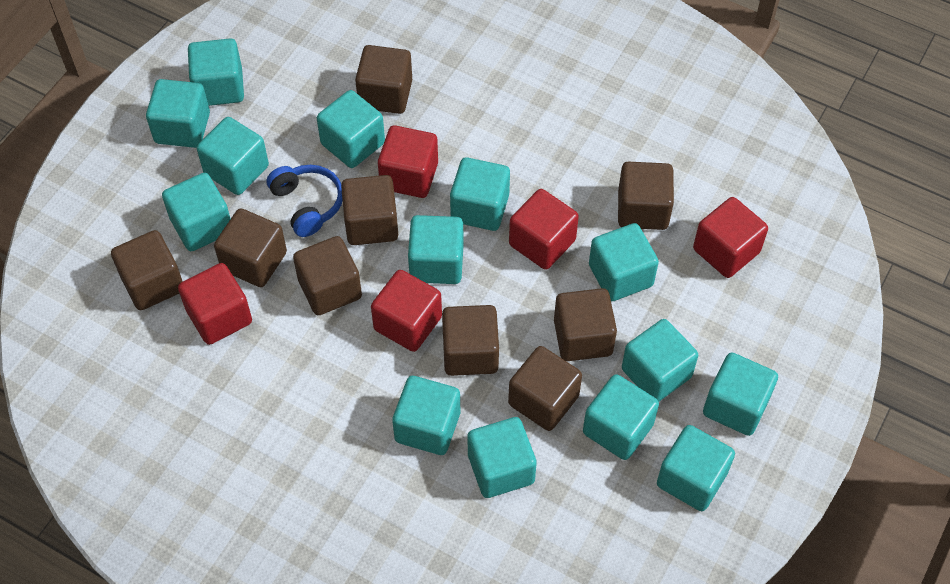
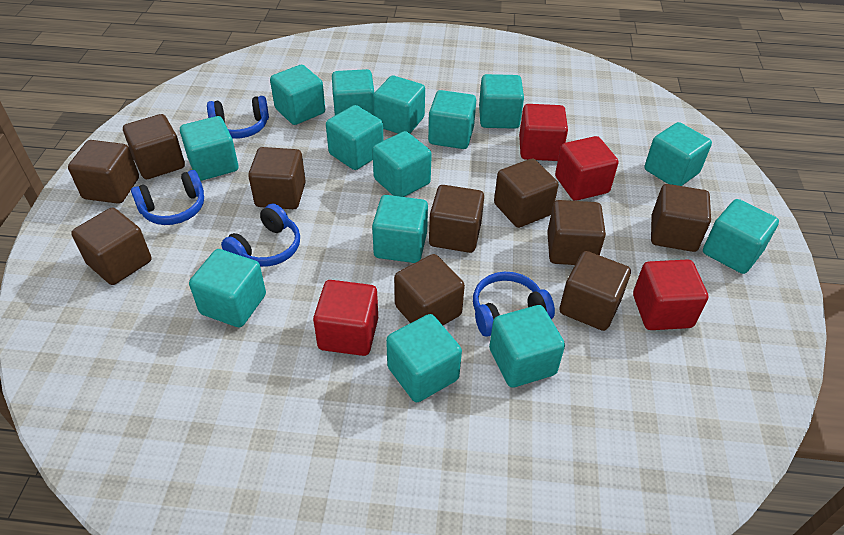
blue headphones: 1 -> 4
brown cube: 9 -> 10
red cube: 5 -> 4

